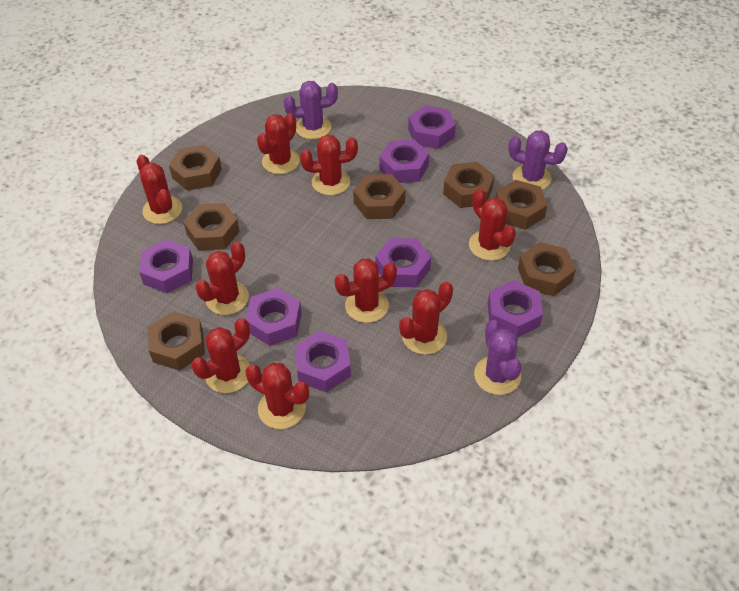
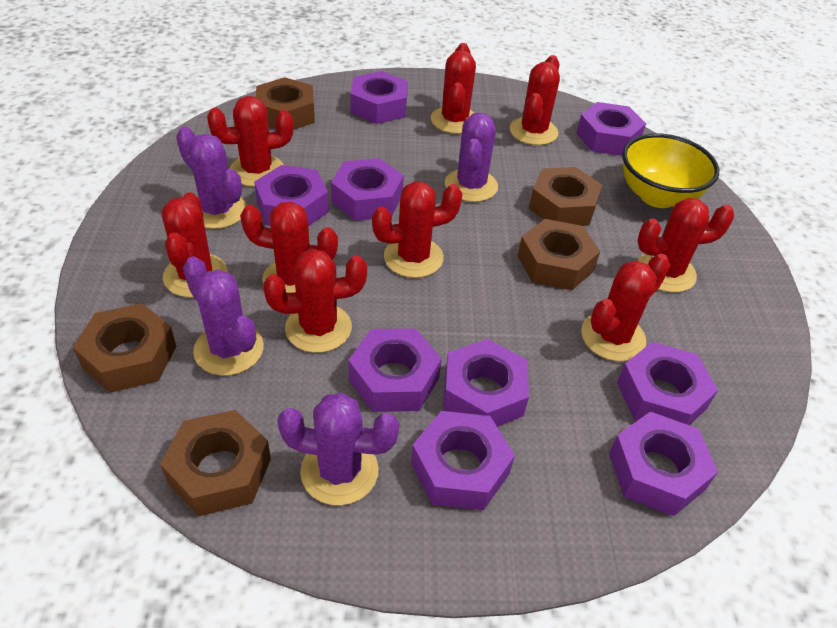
brown nut: 7 -> 5
purple cactus: 3 -> 4
purple nut: 7 -> 9
yellow bowl: 0 -> 1

